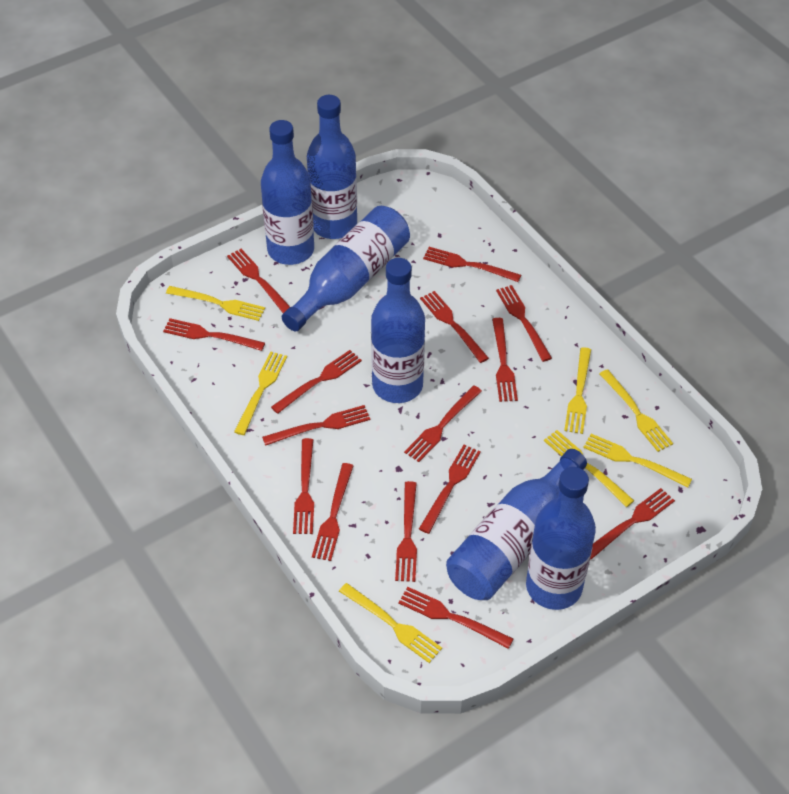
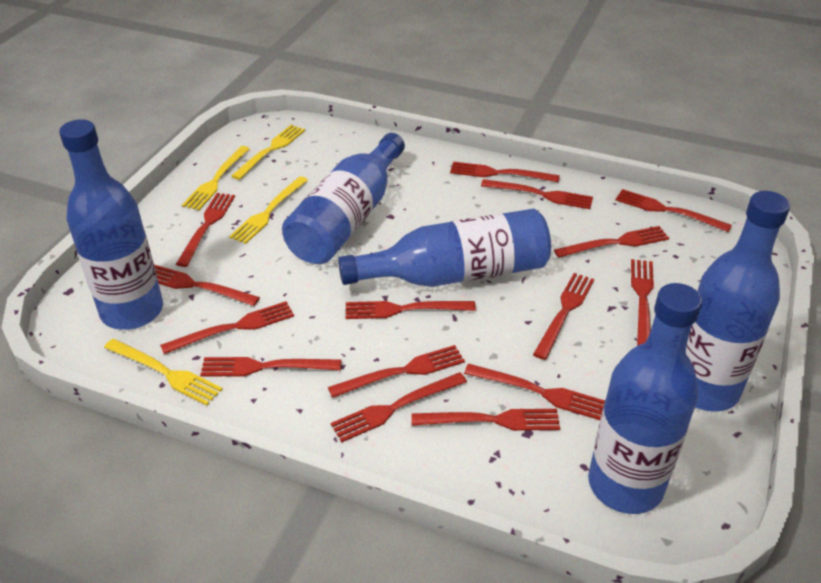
blue bottle: 6 -> 5
yellow fork: 7 -> 4

